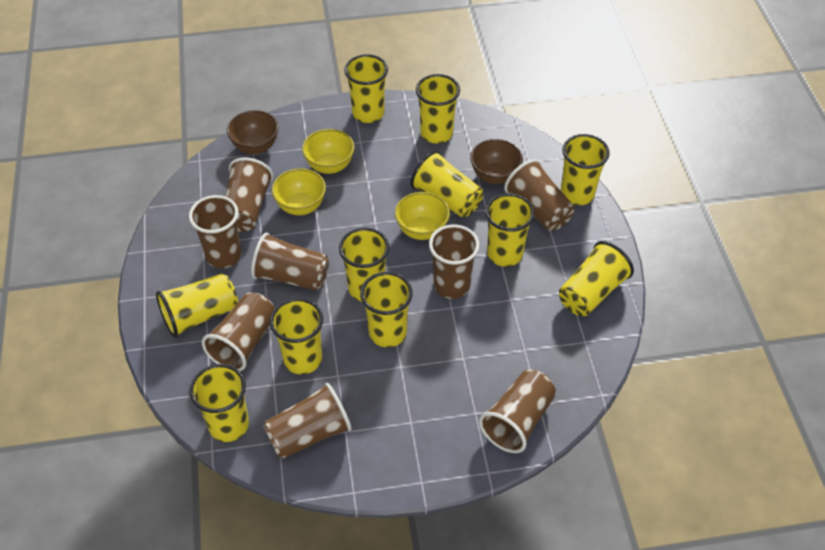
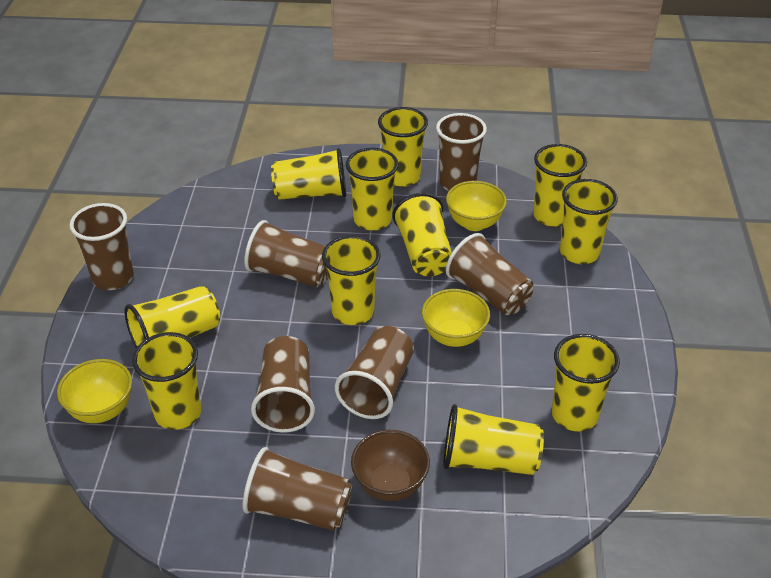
brown bowl: 2 -> 1
brown cup: 8 -> 7

